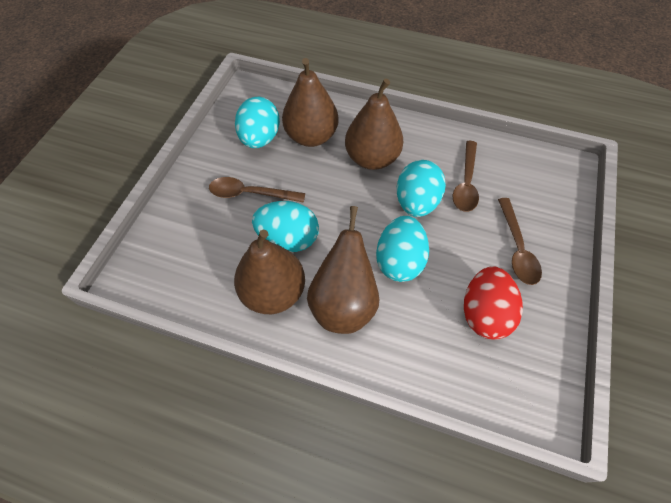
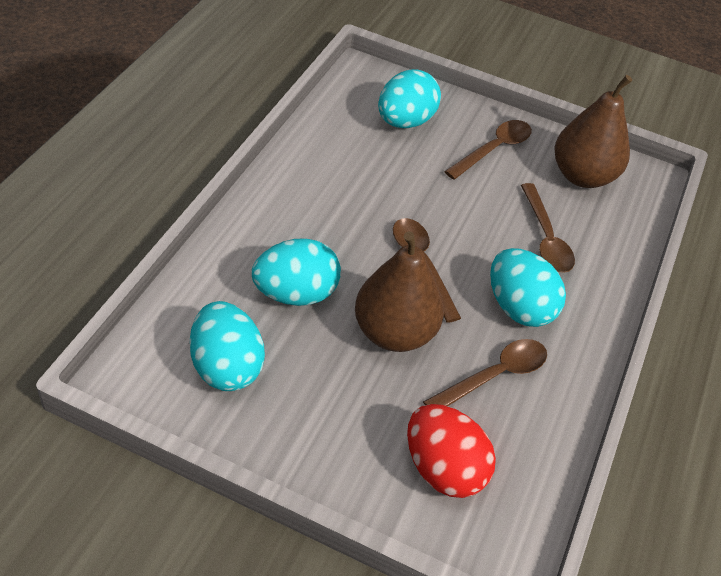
brown pear: 4 -> 2
brown spoon: 3 -> 4

